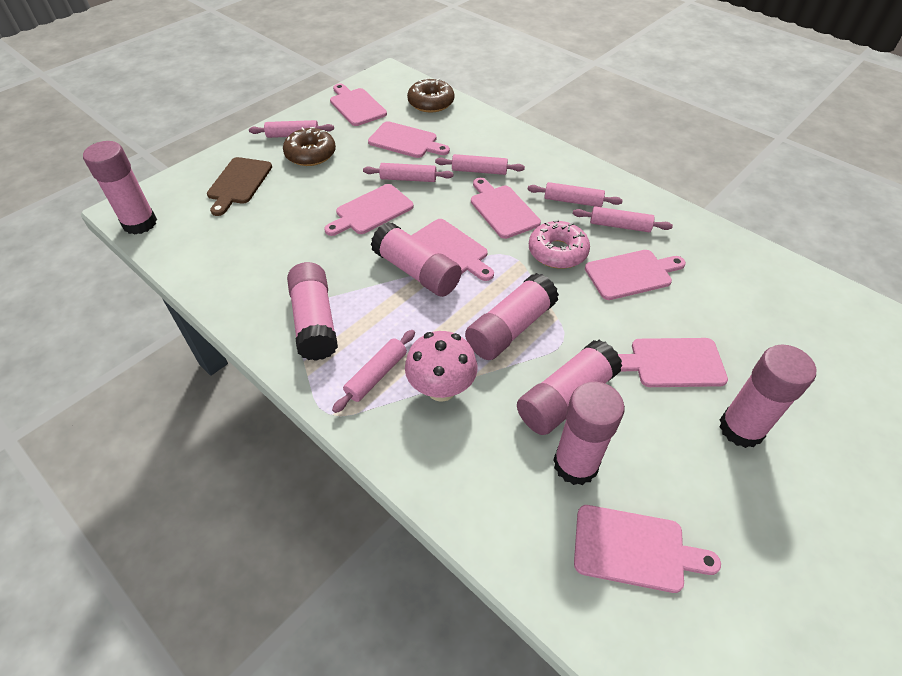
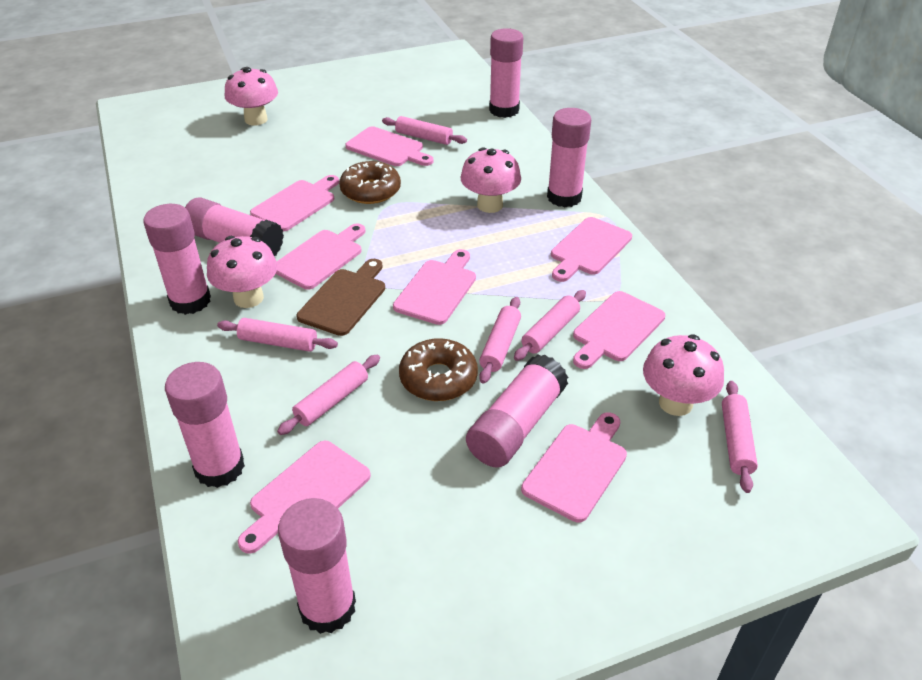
pink donut: 1 -> 0
pink mushroom: 1 -> 4

